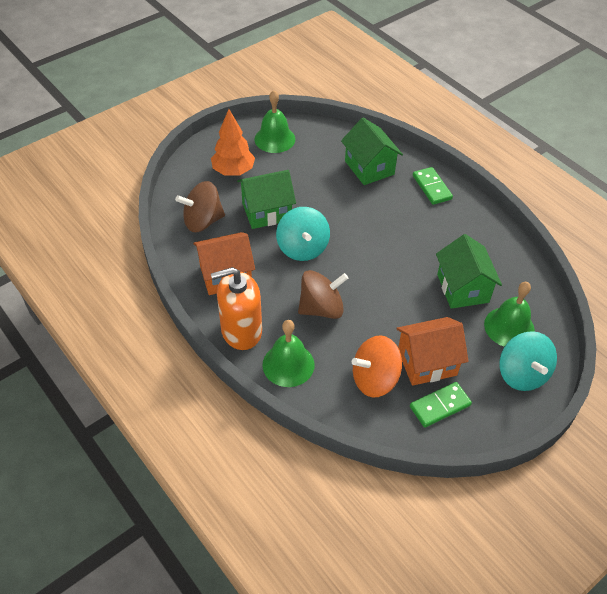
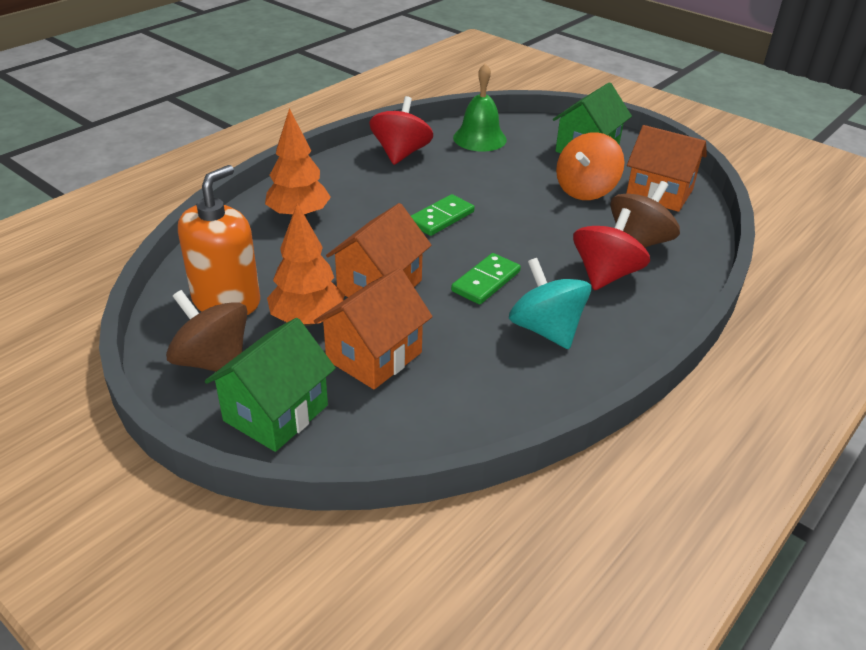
green bell: 3 -> 1
green house: 3 -> 2
orange house: 2 -> 3
orange tree: 1 -> 2
red spinning top: 0 -> 2
turquoise spinning top: 2 -> 1

